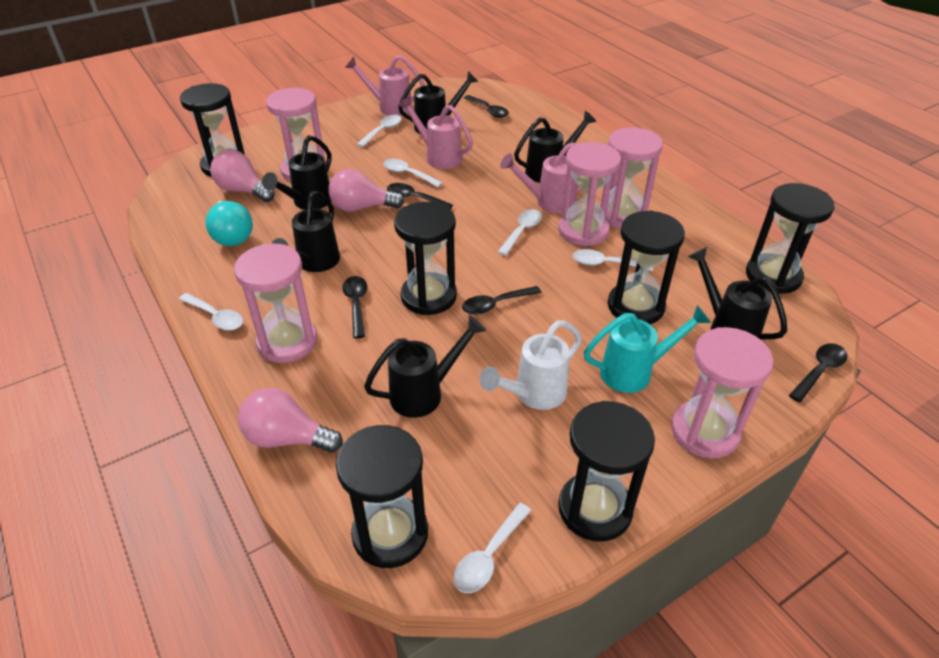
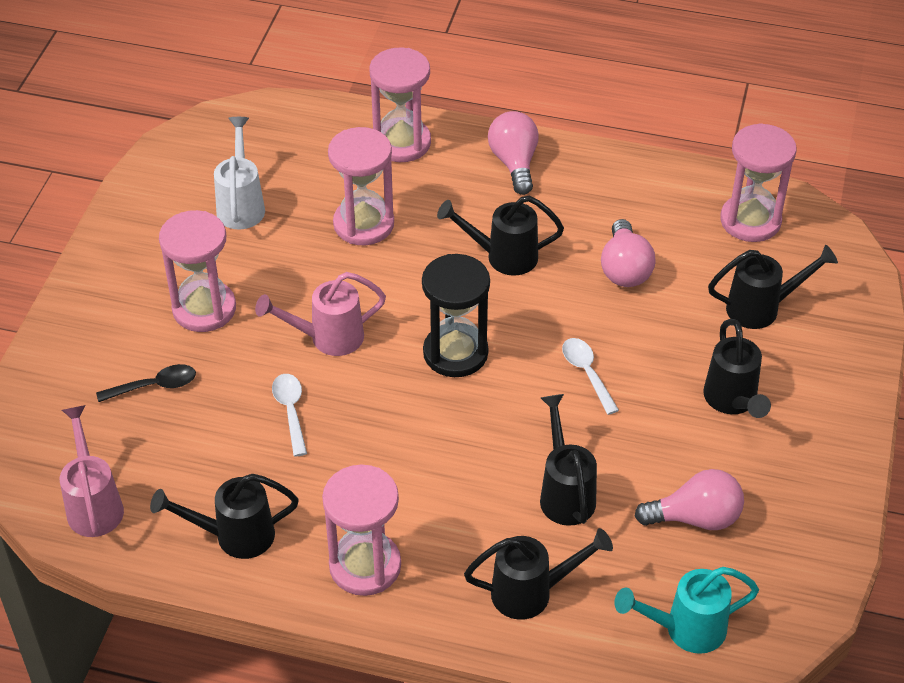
black hourglass: 6 -> 1
black spoon: 5 -> 1
pink watering can: 3 -> 2
turquoise light bulb: 1 -> 0
white spoon: 6 -> 2

